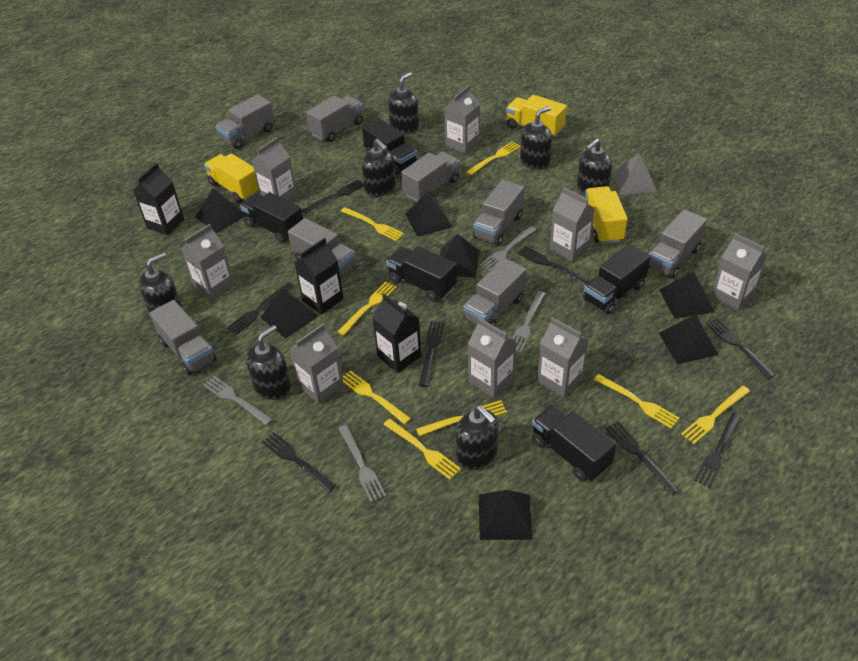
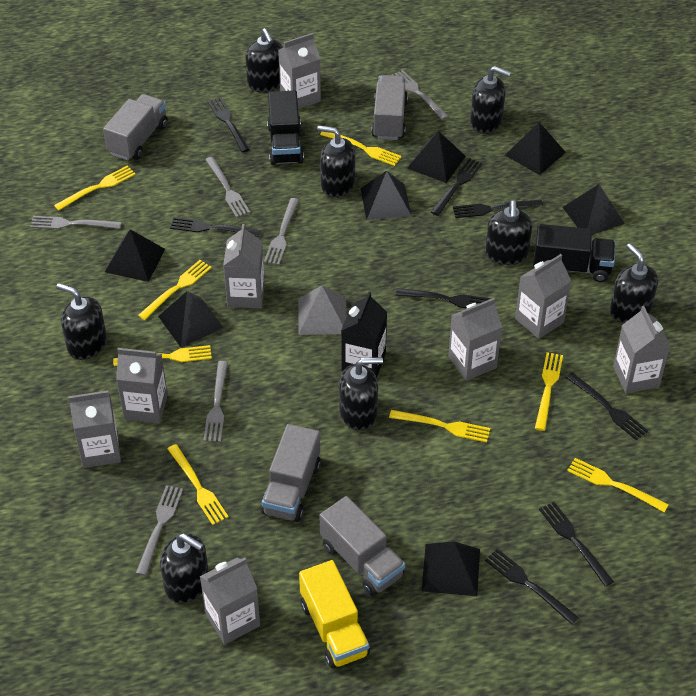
black carton: 3 -> 1
black soap dispenser: 7 -> 8
black truck: 5 -> 2
grey fork: 4 -> 6
grey truck: 8 -> 4
yellow truck: 3 -> 1

